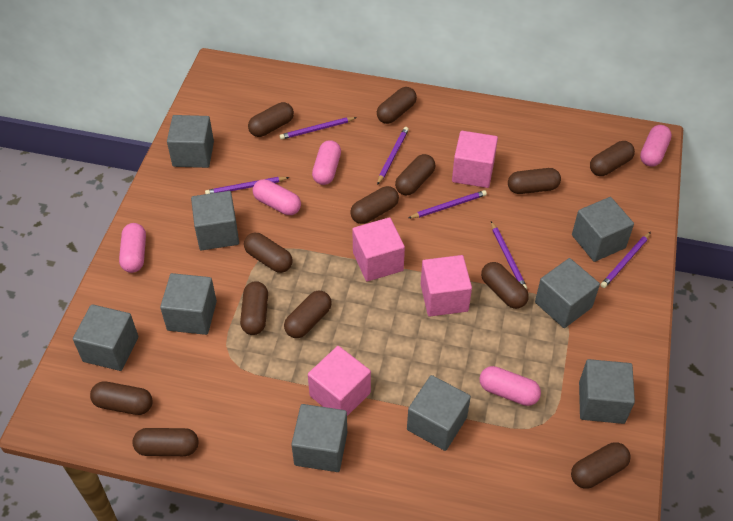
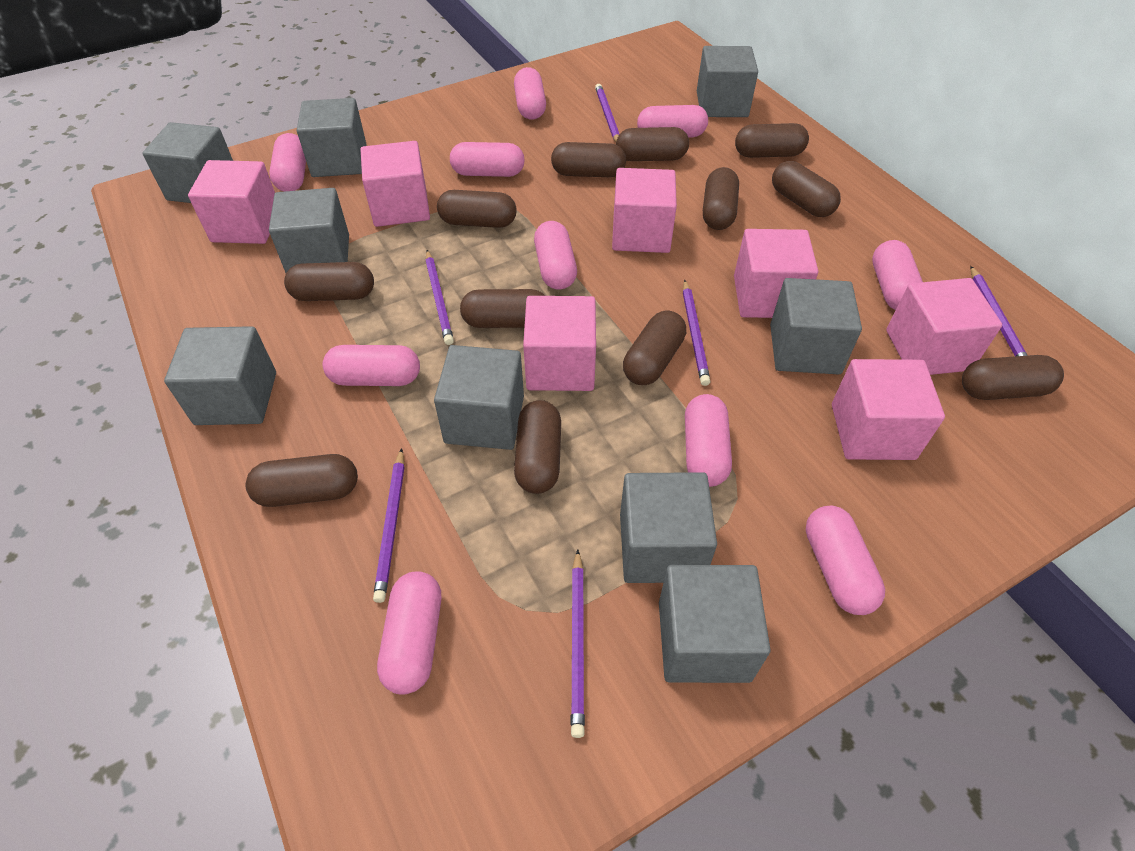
brown capsule: 13 -> 12
pink capsule: 5 -> 10
pink cube: 4 -> 7

